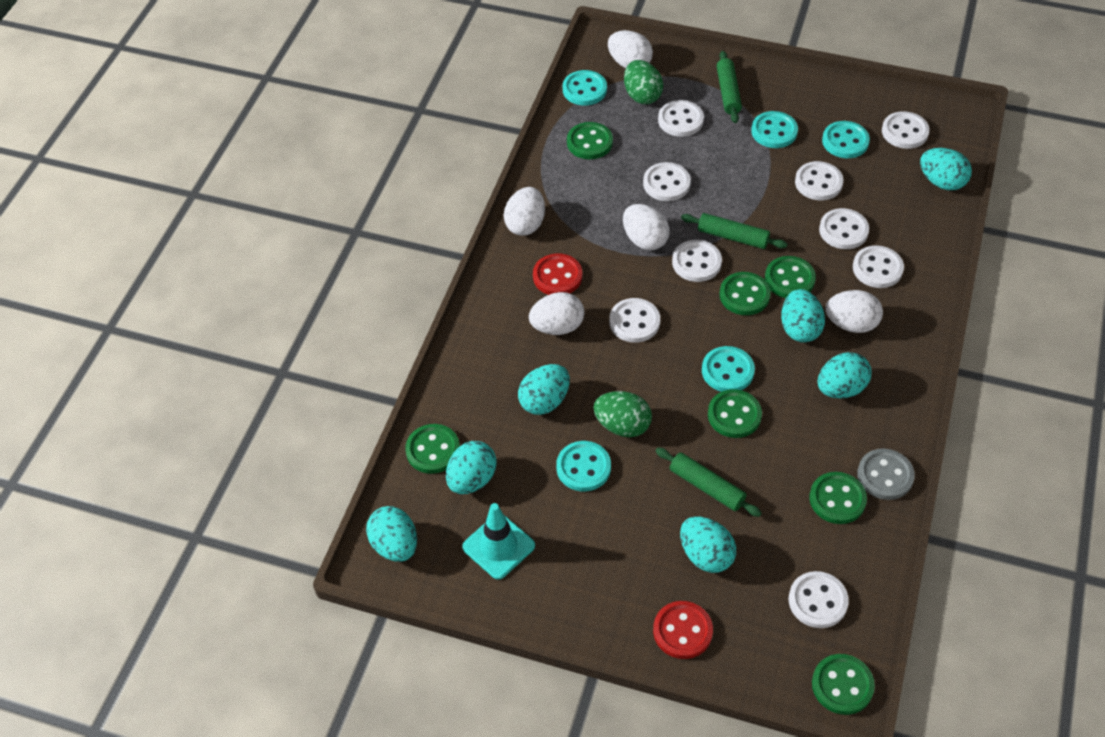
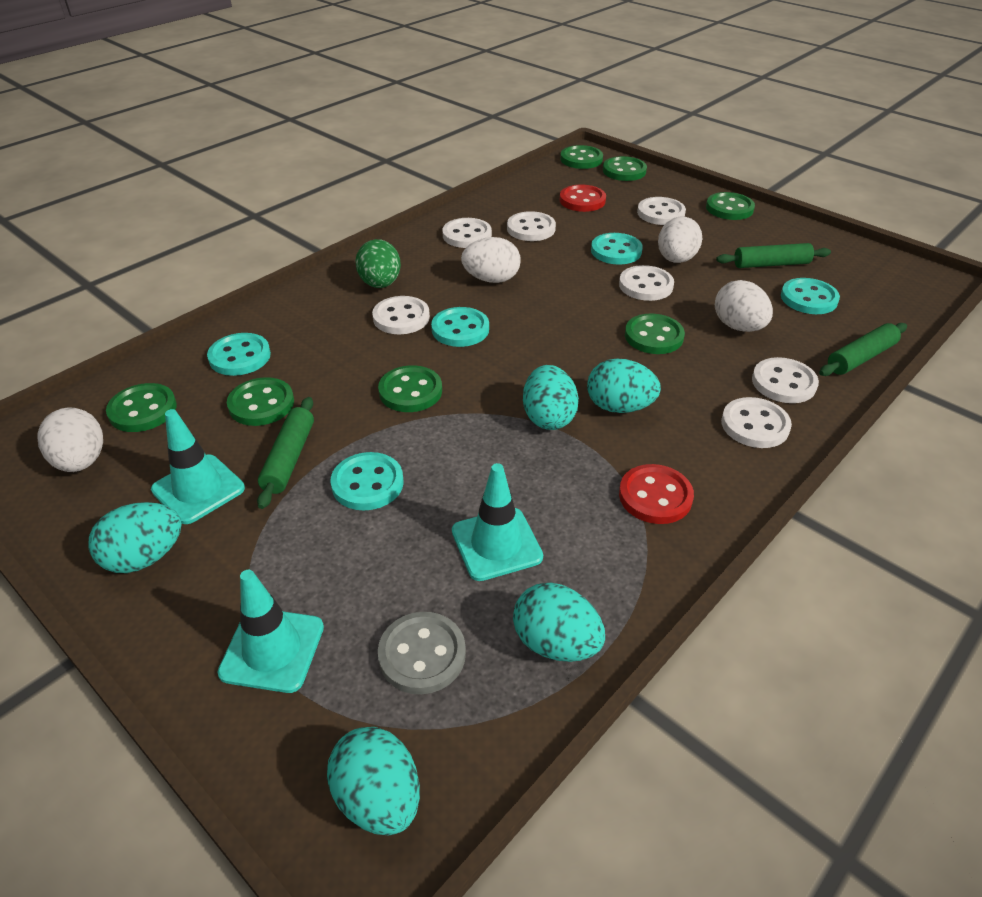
green egg: 2 -> 1
turquoise egg: 7 -> 5
turquoise traffic cone: 1 -> 3
white button: 9 -> 7
white egg: 5 -> 4

